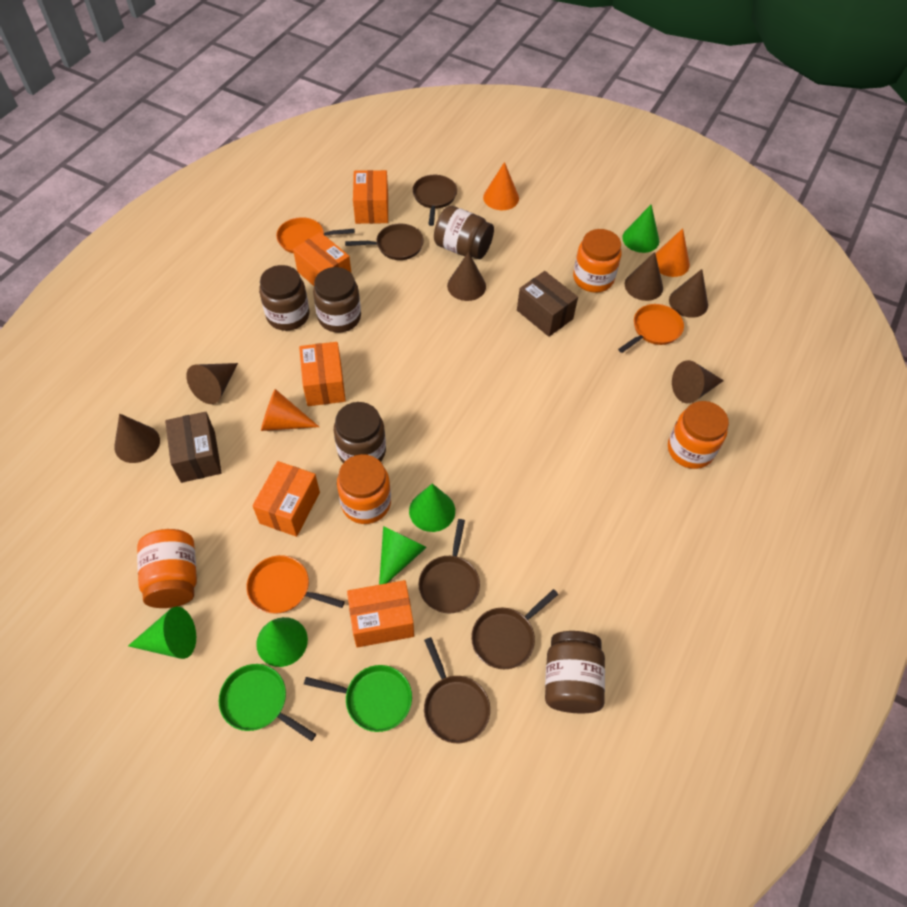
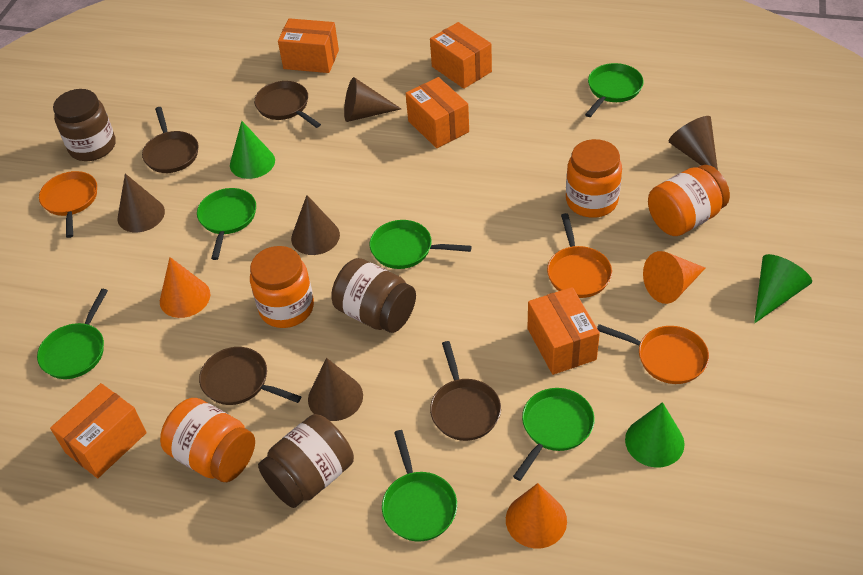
brown box: 2 -> 0
brown cone: 6 -> 5
brown jar: 5 -> 3
brown pan: 5 -> 4
green cone: 5 -> 3
green pan: 2 -> 6

